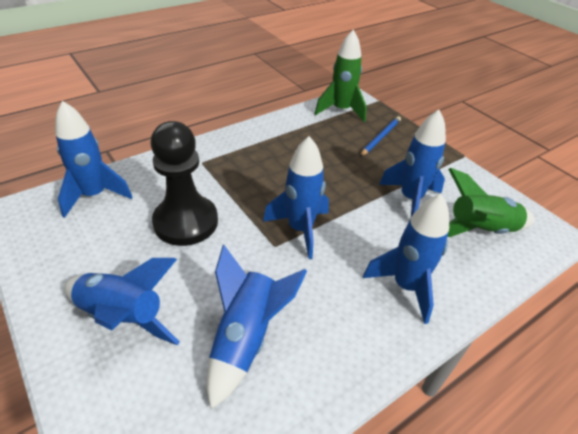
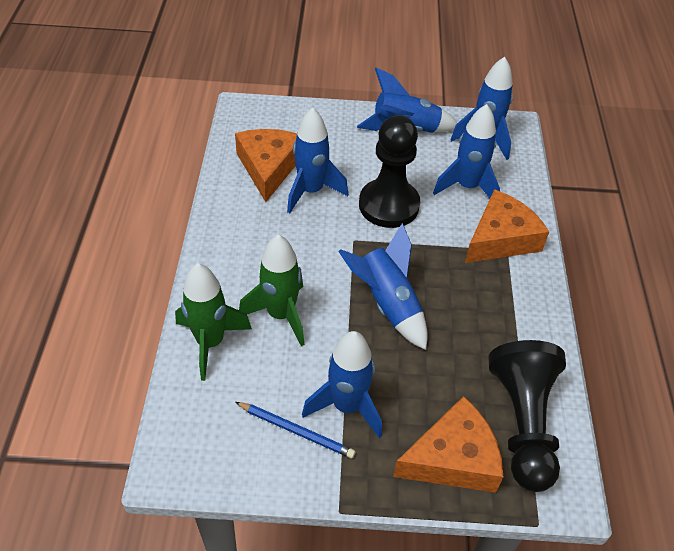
black pawn: 1 -> 2
orange cheese: 0 -> 3

